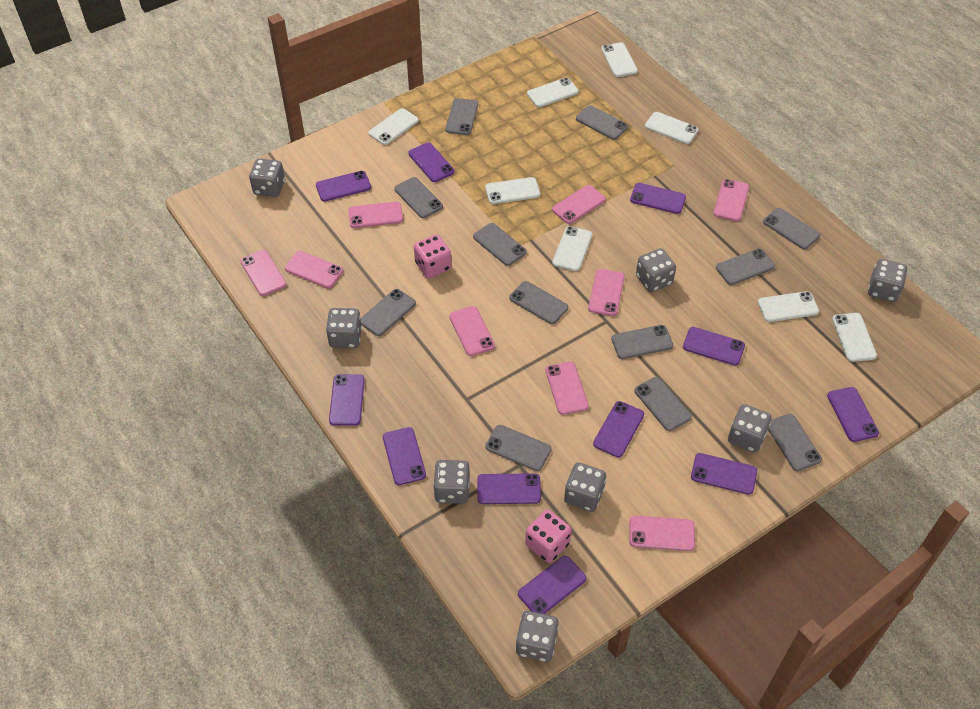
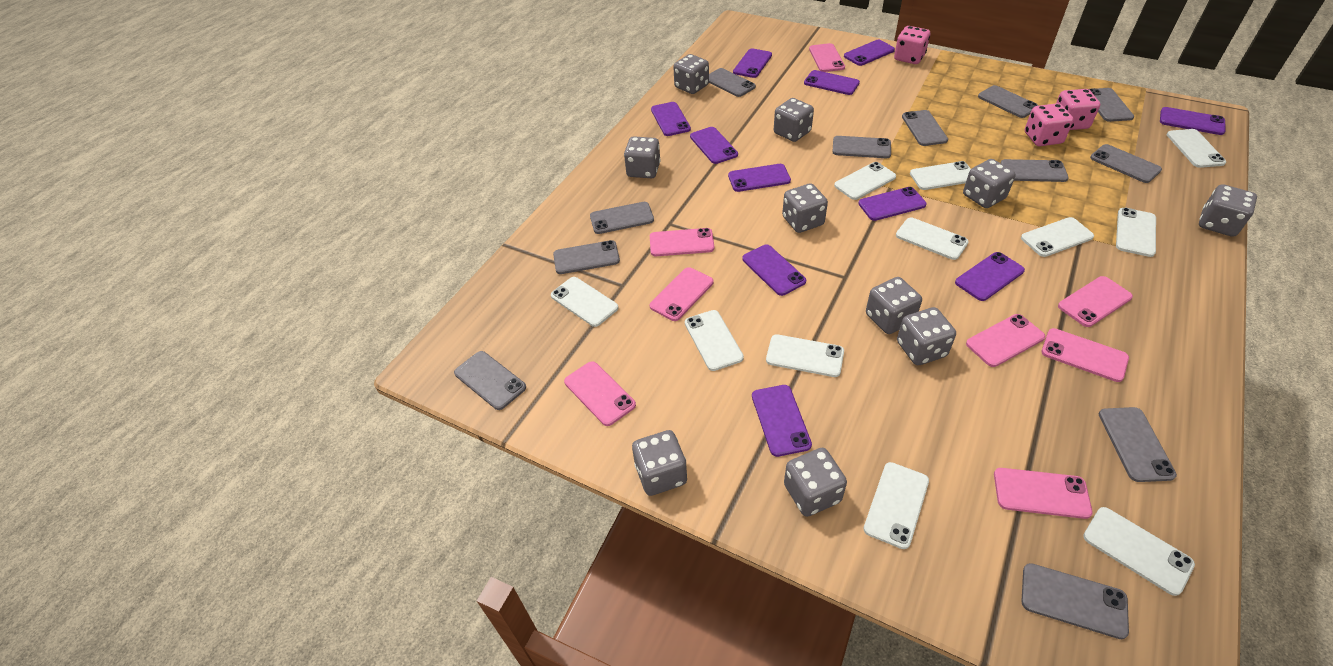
grey dice: 8 -> 10
pink dice: 2 -> 3
pink phone: 9 -> 8
white phone: 8 -> 11

